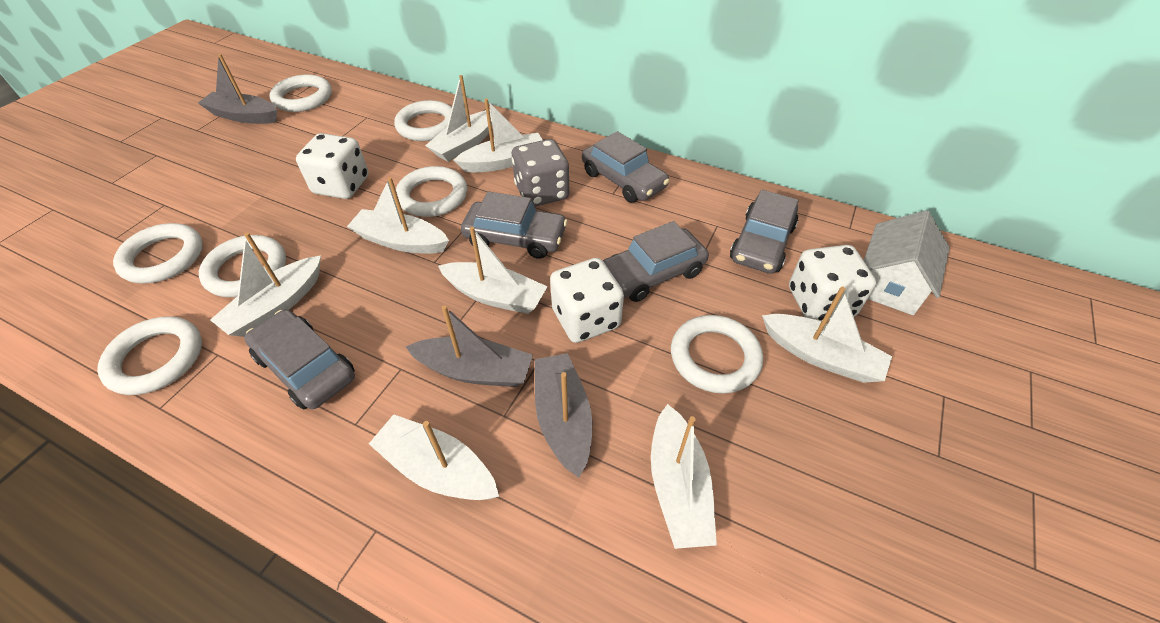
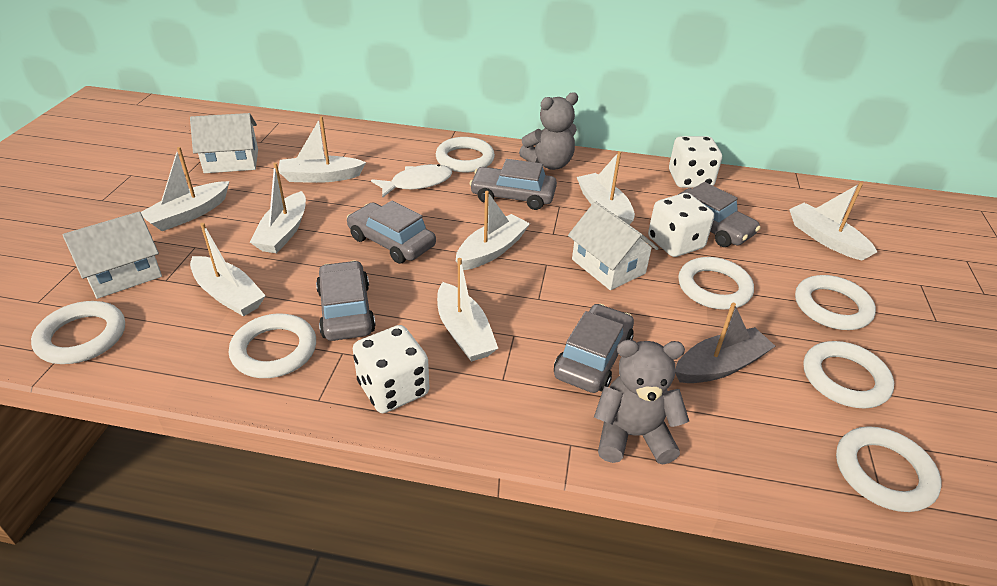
grey boat: 3 -> 1
grey dice: 1 -> 0
grey teddy bear: 0 -> 2
white fish: 0 -> 1
white house: 1 -> 3

